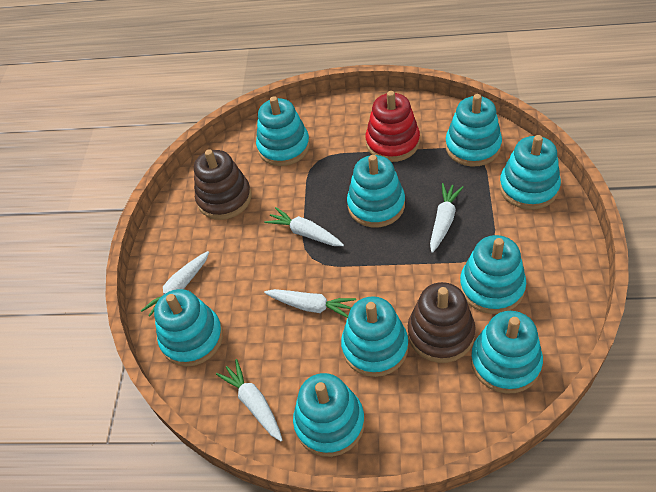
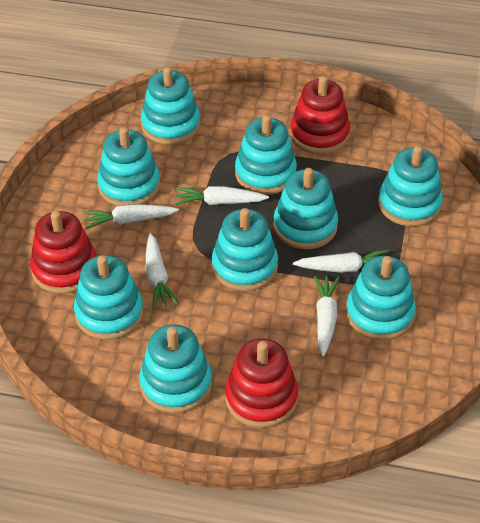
brown stacking toy: 2 -> 0
red stacking toy: 1 -> 3

